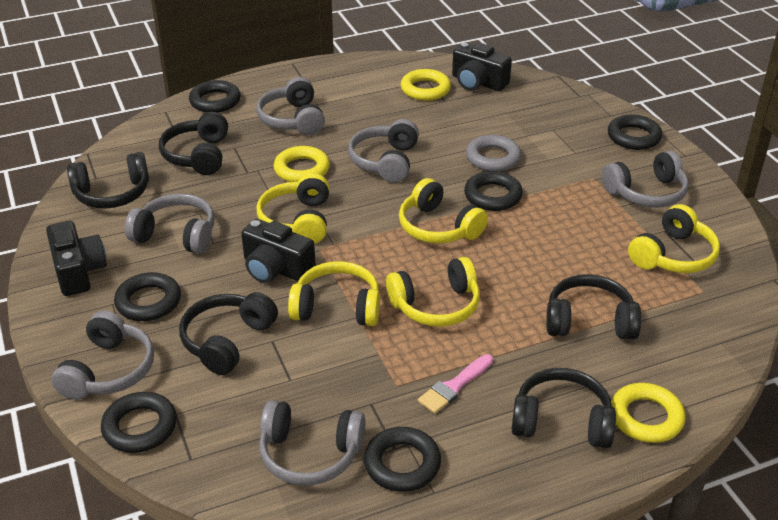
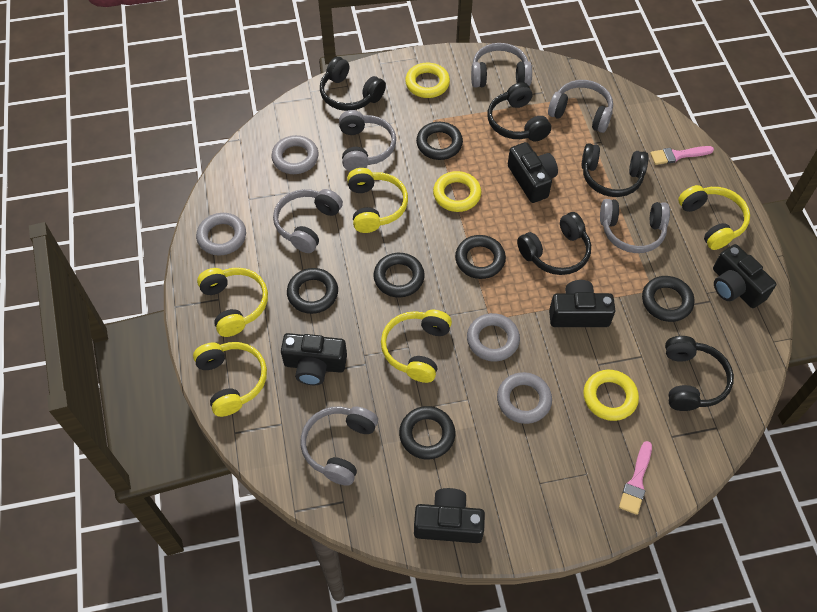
black camera: 3 -> 5
grey ring: 1 -> 4
pink brush: 1 -> 2

